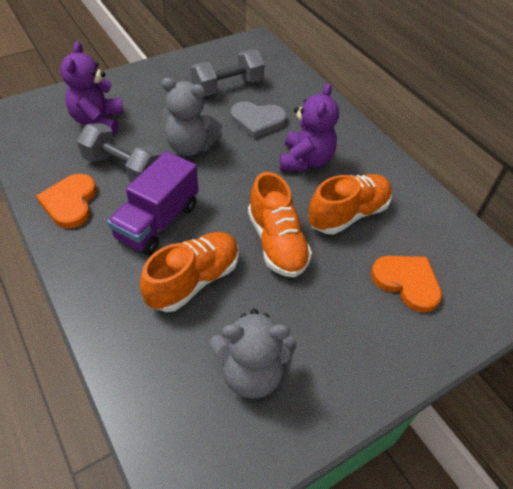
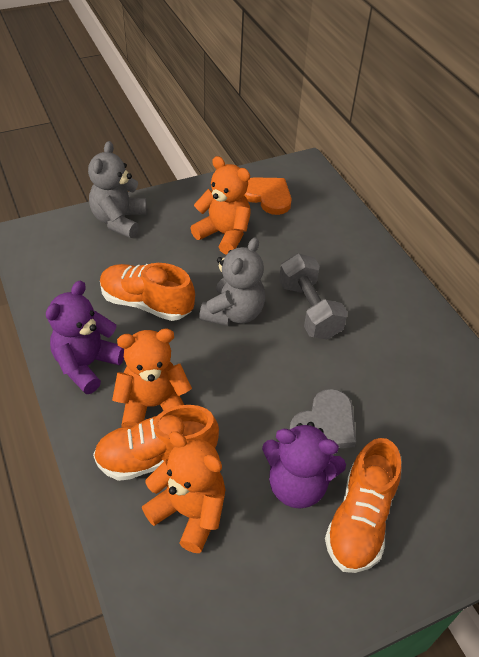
grey dumbbell: 2 -> 1
orange heart: 2 -> 1
orange teddy bear: 0 -> 3
purple truck: 1 -> 0

